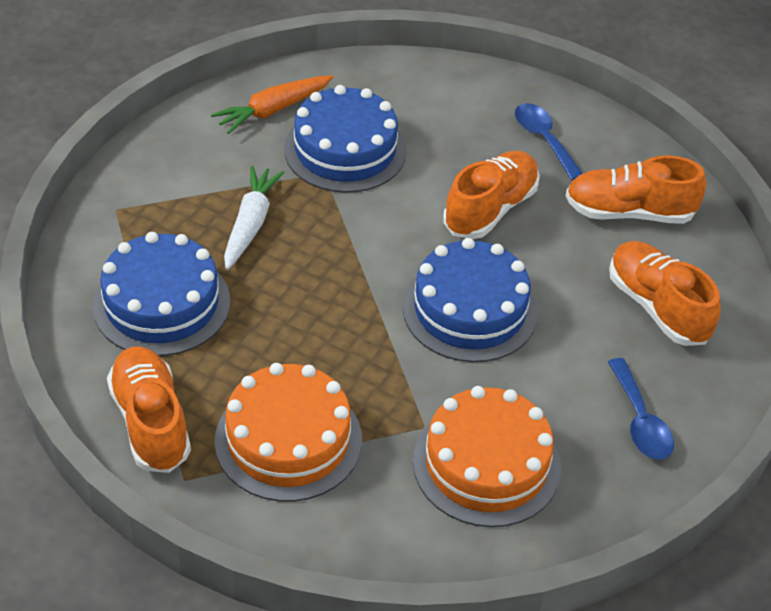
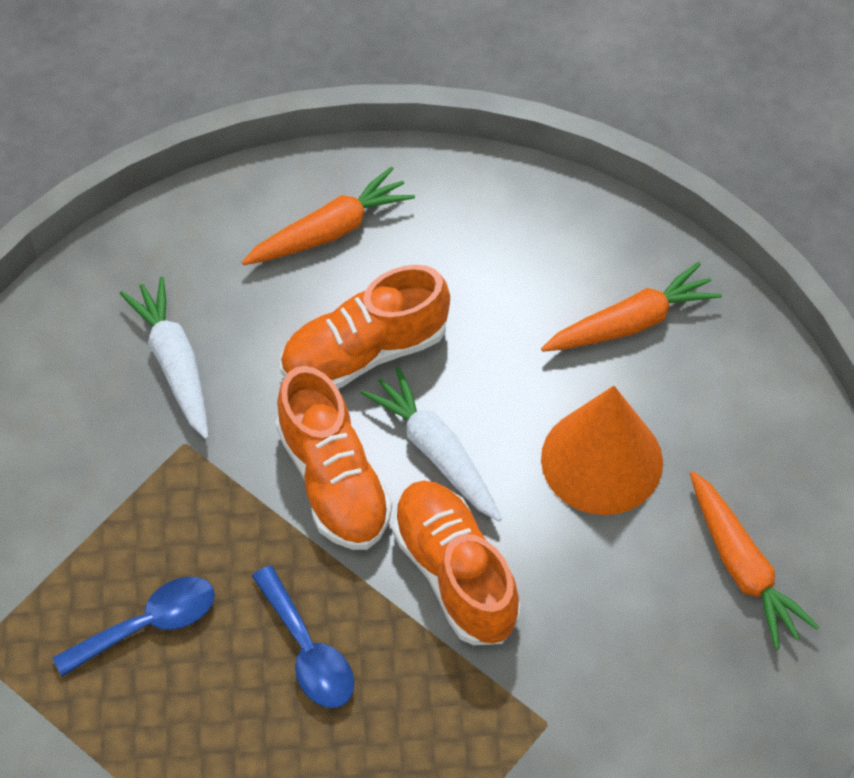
blue cake: 3 -> 0
orange cake: 2 -> 0
orange carrot: 1 -> 3
orange cone: 0 -> 1
orange shoe: 4 -> 3
white carrot: 1 -> 2

